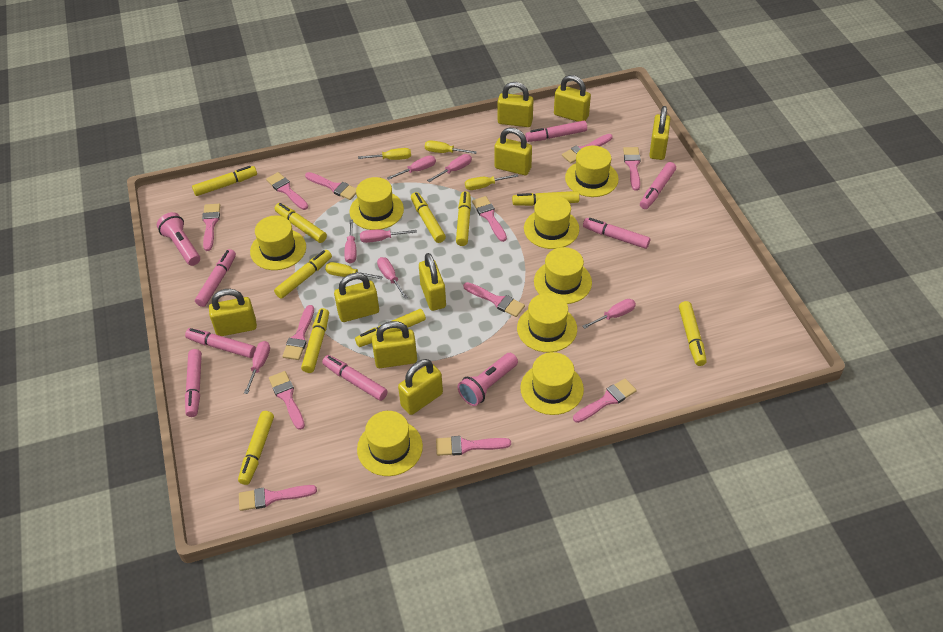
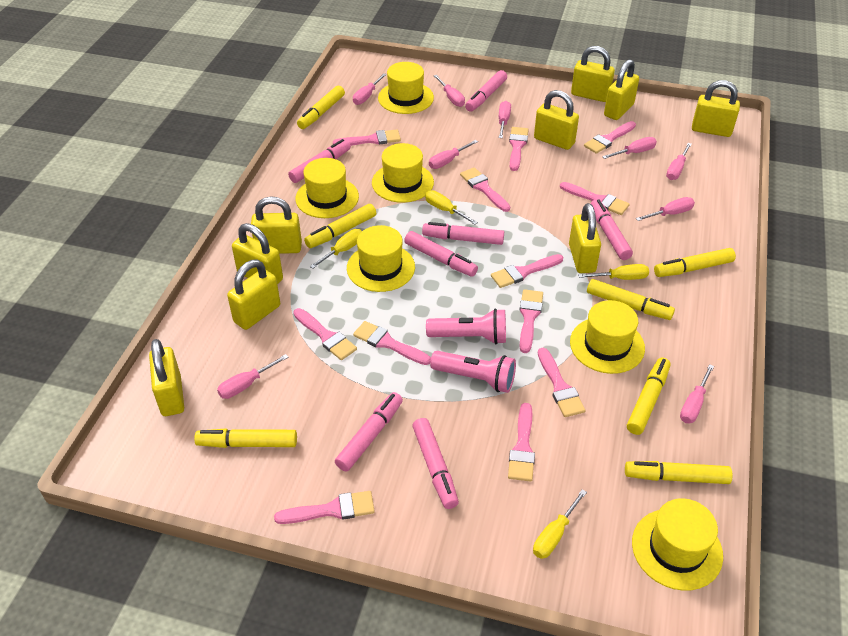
pink screwdriver: 7 -> 9
yellow hat: 8 -> 6
yellow marker: 10 -> 7

